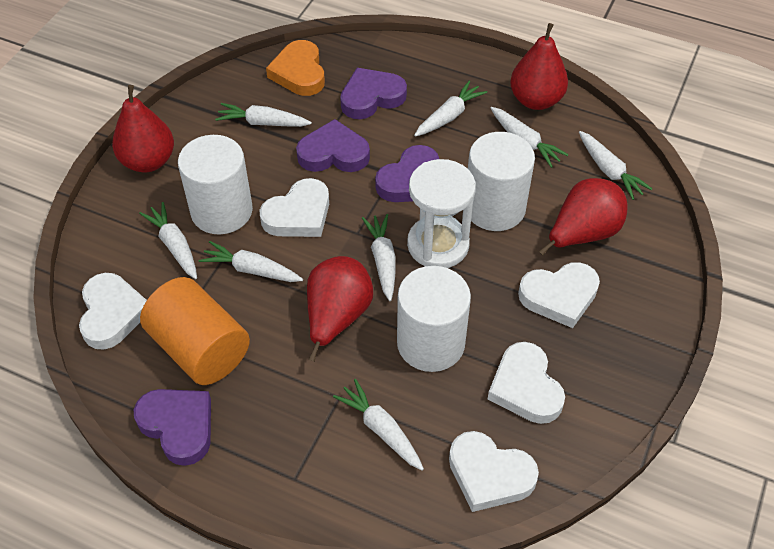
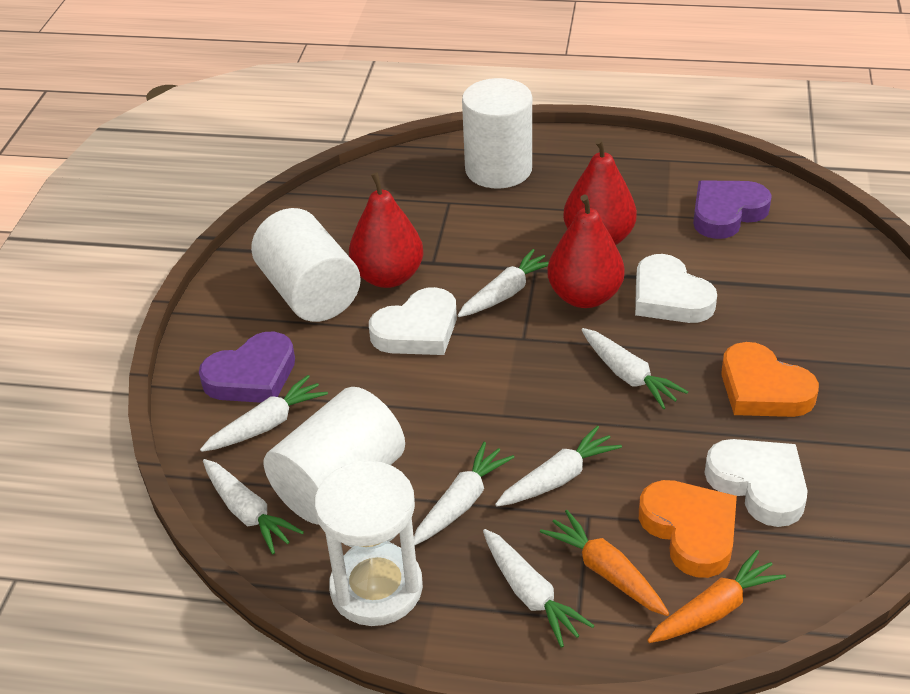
orange carrot: 0 -> 2
orange cylinder: 1 -> 0
orange heart: 1 -> 2
purple heart: 4 -> 2
red pear: 4 -> 3
white carrot: 8 -> 7
white heart: 5 -> 3

